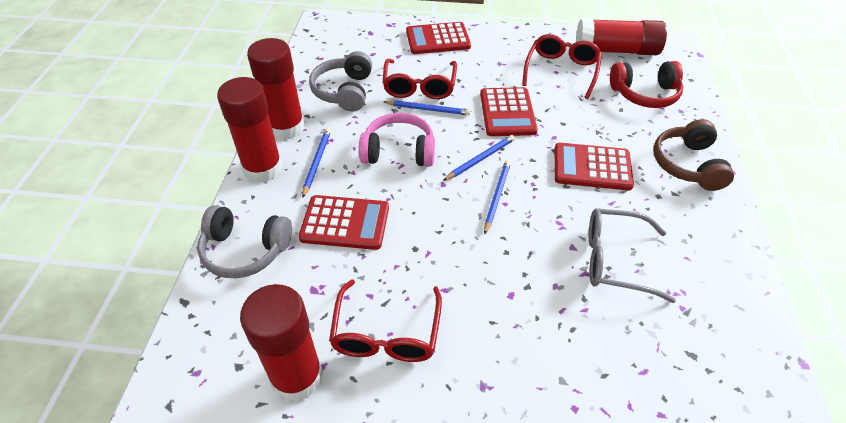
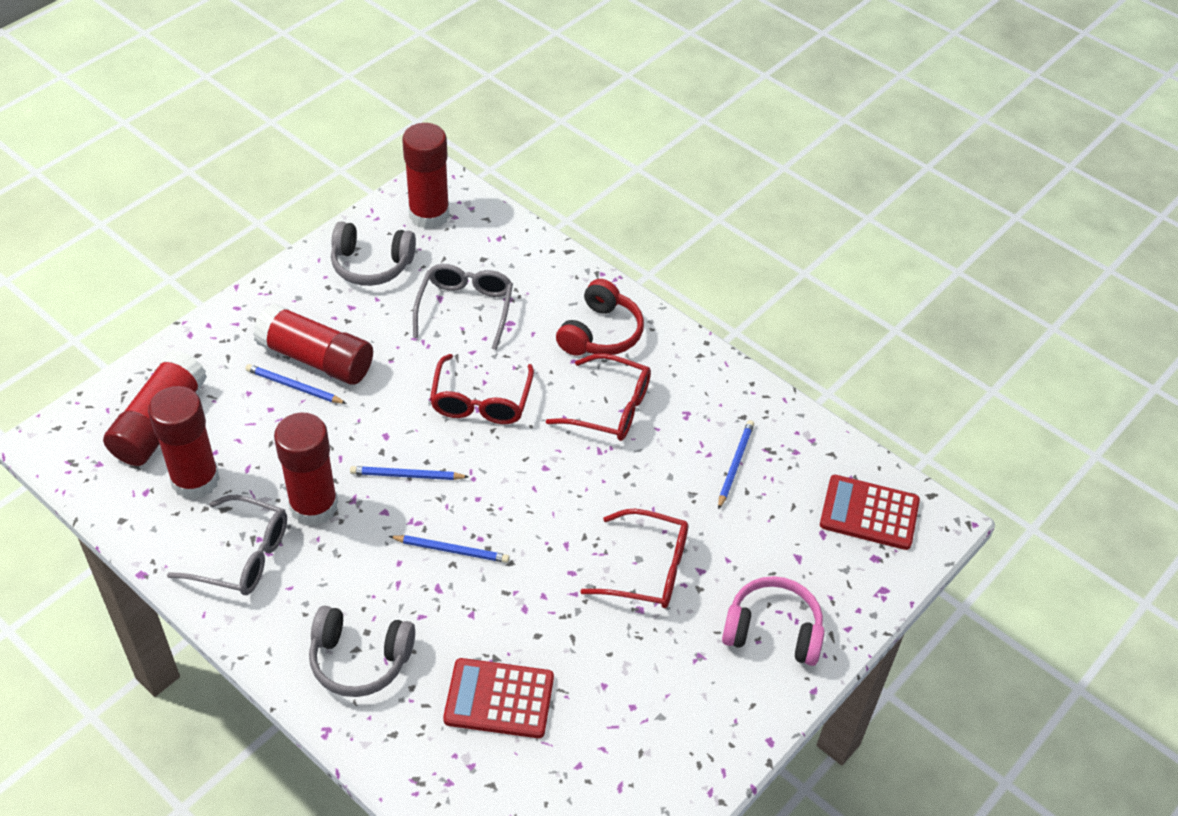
brown headphones: 1 -> 0
grey glasses: 1 -> 2
red calculator: 4 -> 2
red glue stick: 4 -> 5

